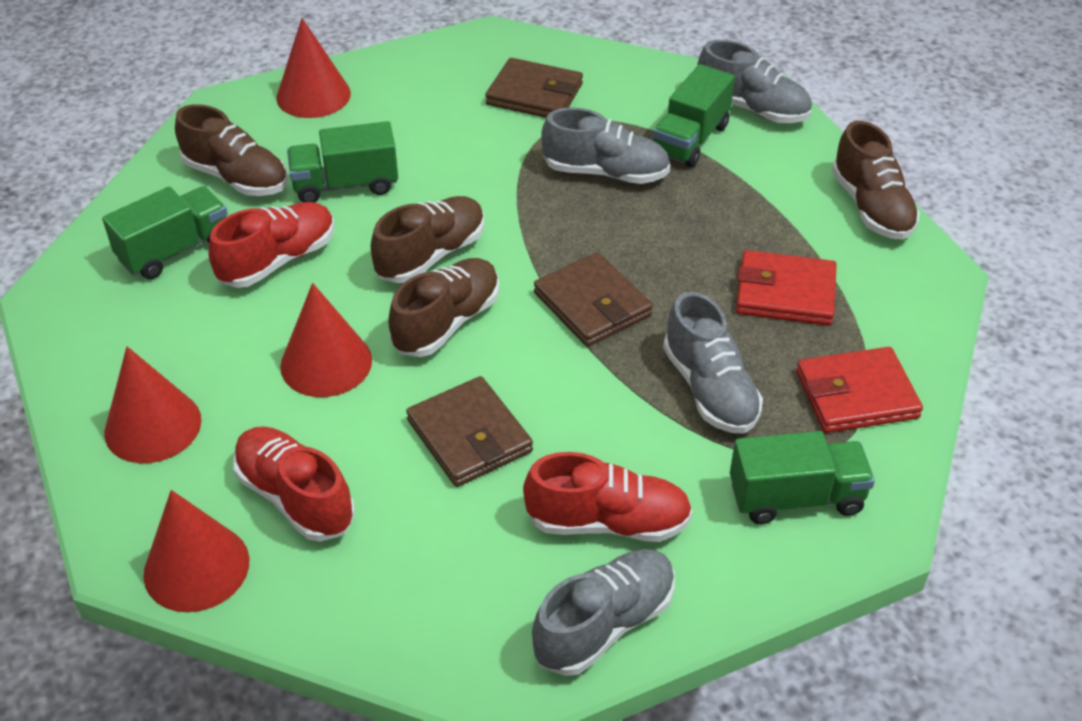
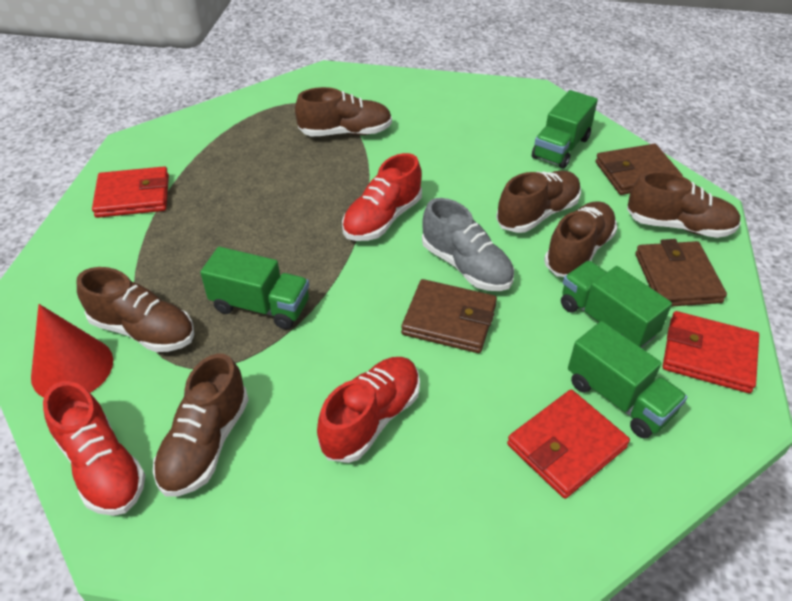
brown shoe: 4 -> 6
grey shoe: 4 -> 1
red cone: 4 -> 1
red wallet: 2 -> 3

